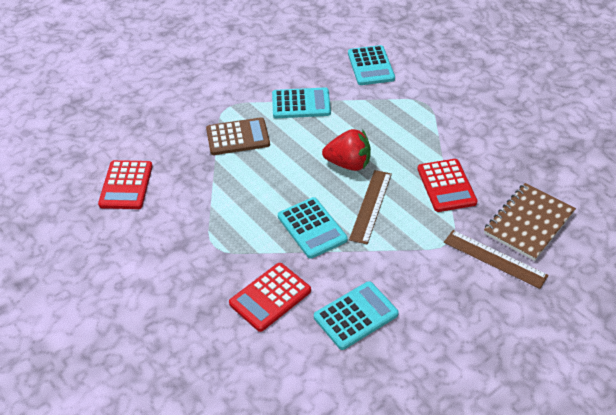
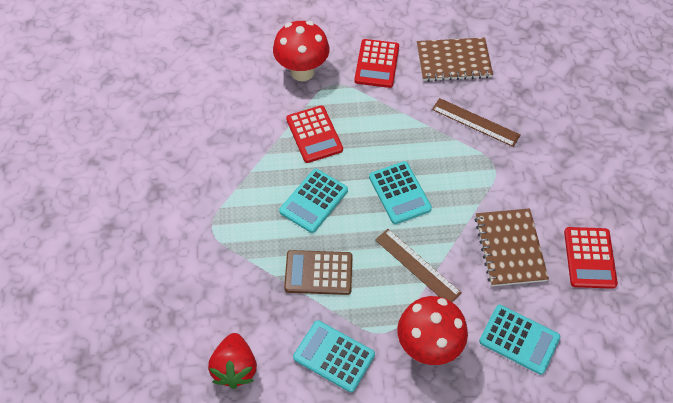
brown notebook: 1 -> 2
red mushroom: 0 -> 2

